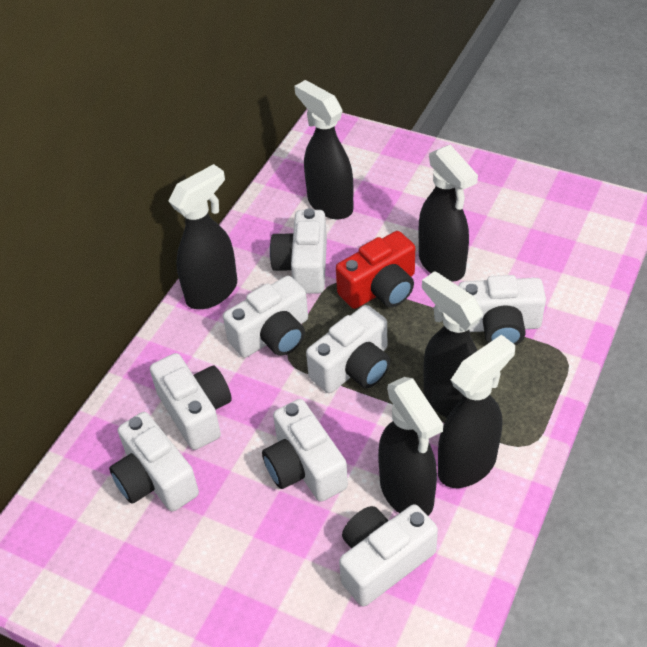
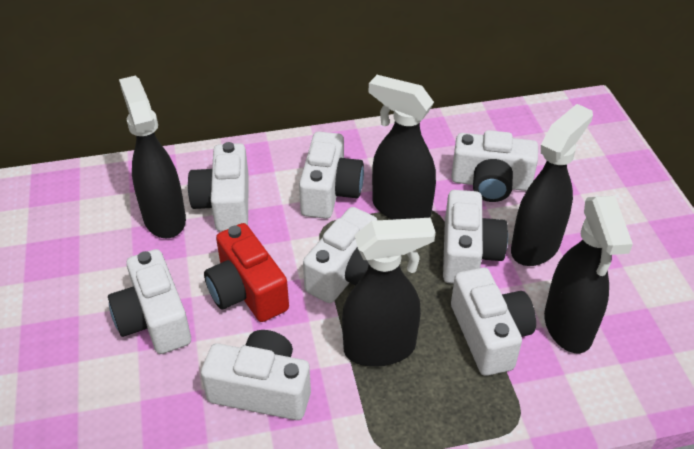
black spray bottle: 6 -> 5

